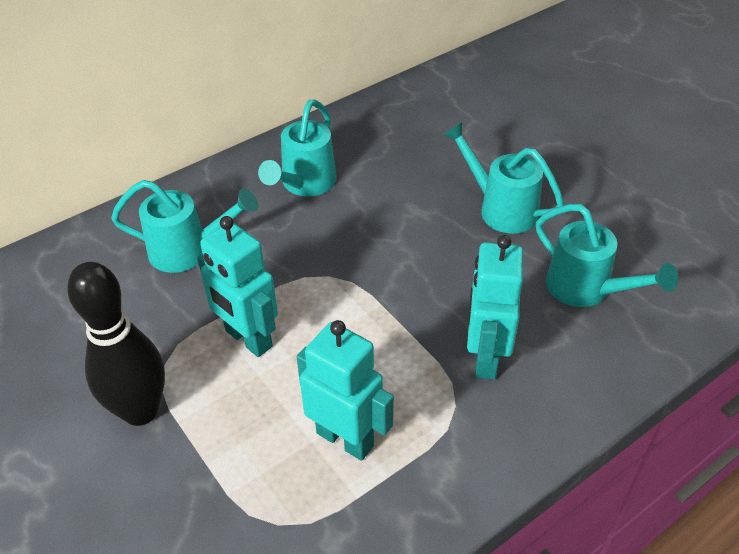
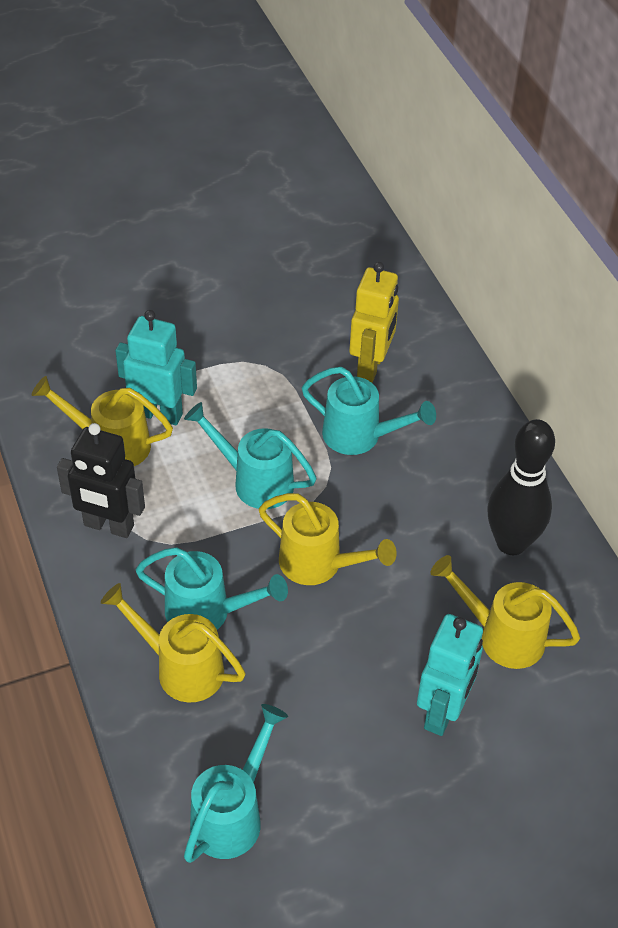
black robot: 0 -> 1
turquoise robot: 3 -> 2
yellow robot: 0 -> 1
yellow watering can: 0 -> 4

